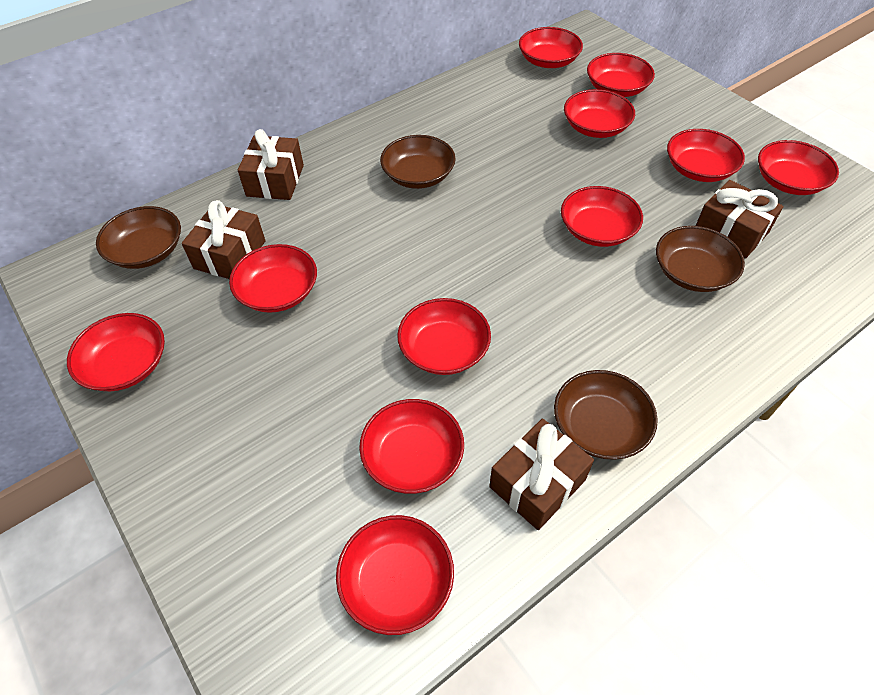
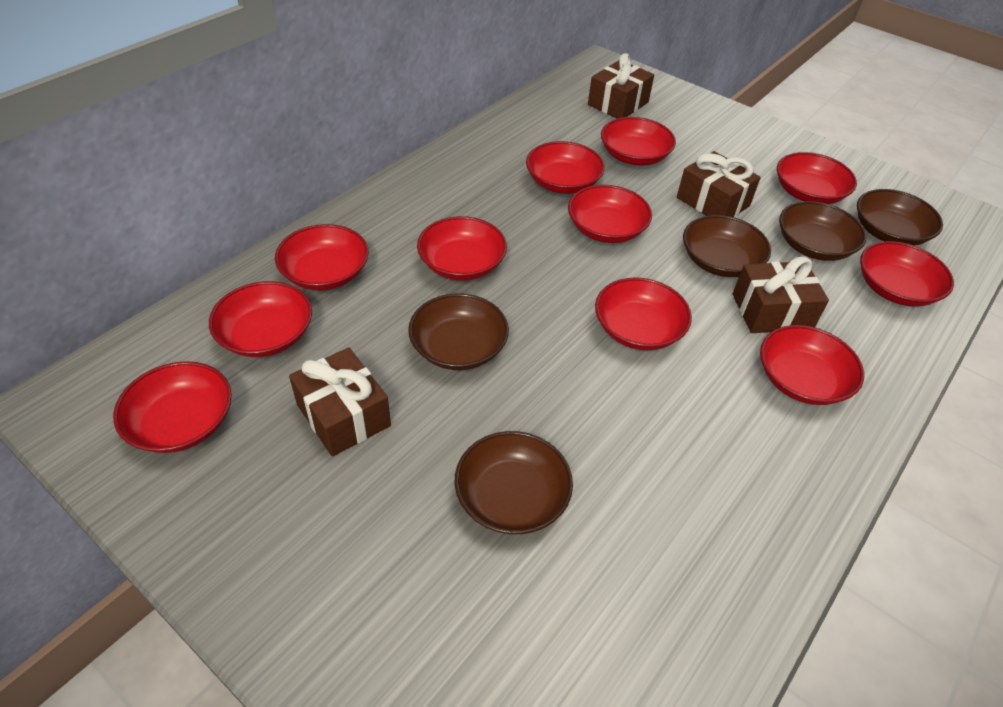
brown bowl: 4 -> 5

